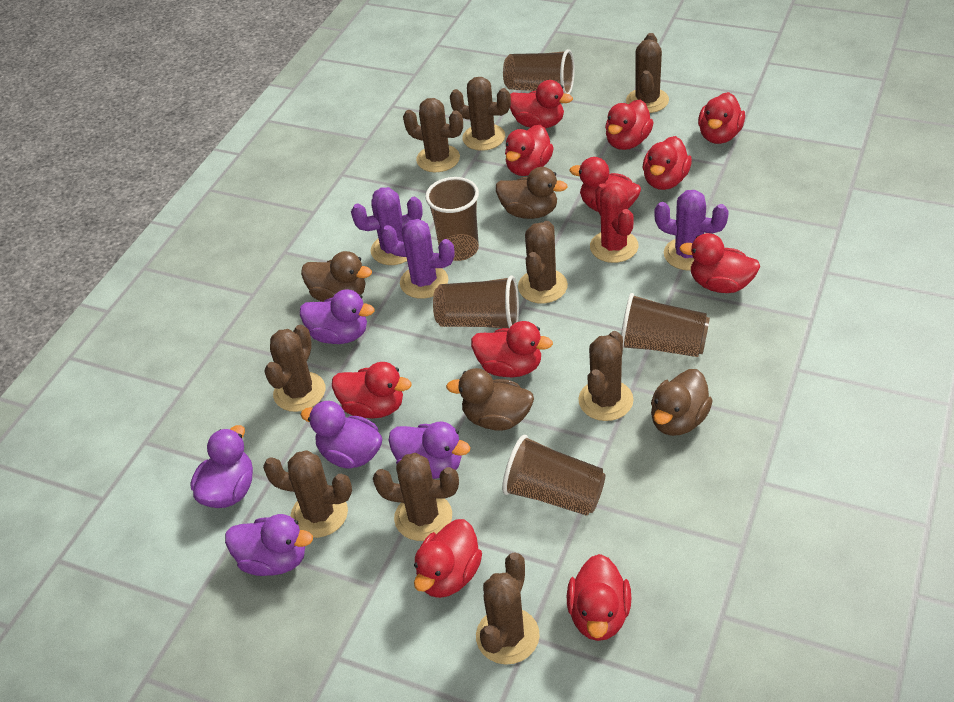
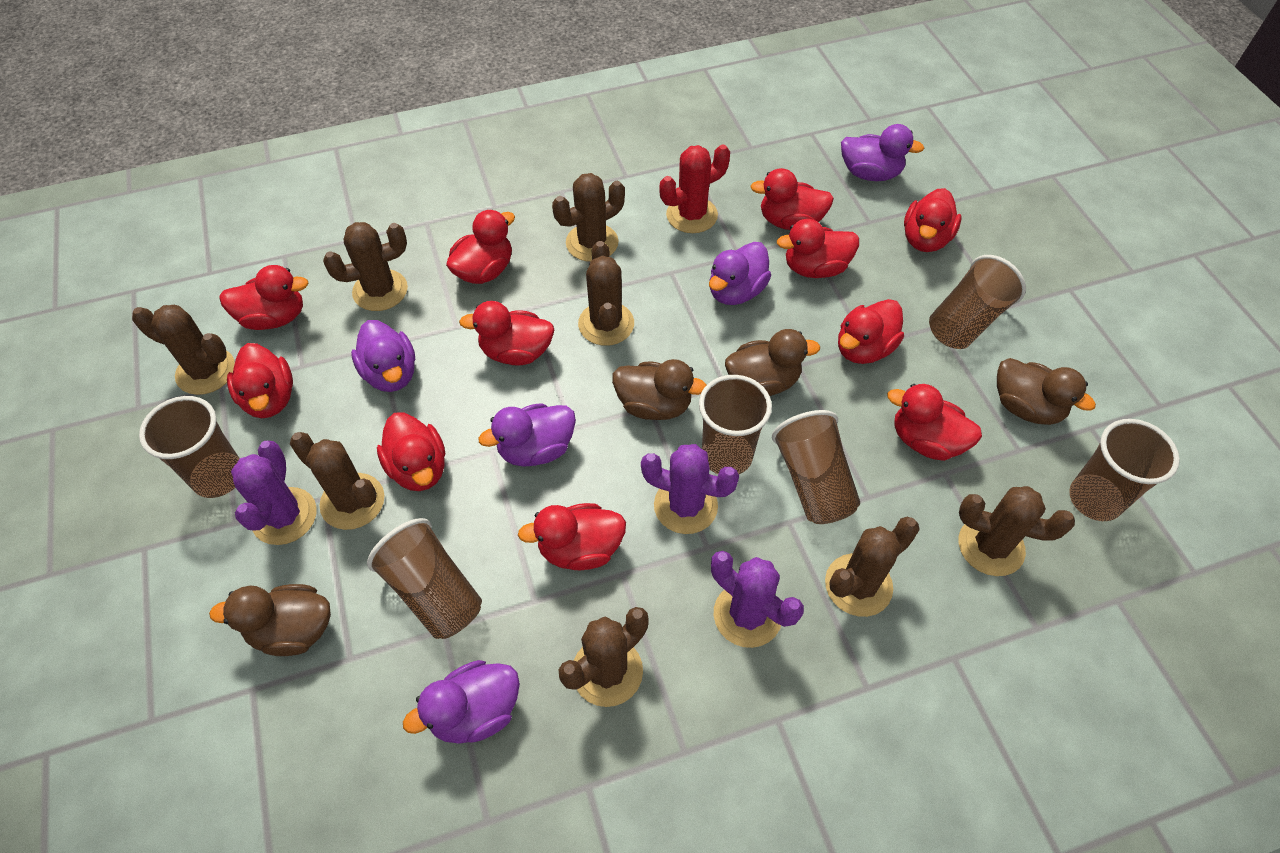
brown cactus: 9 -> 8
brown cup: 5 -> 6

